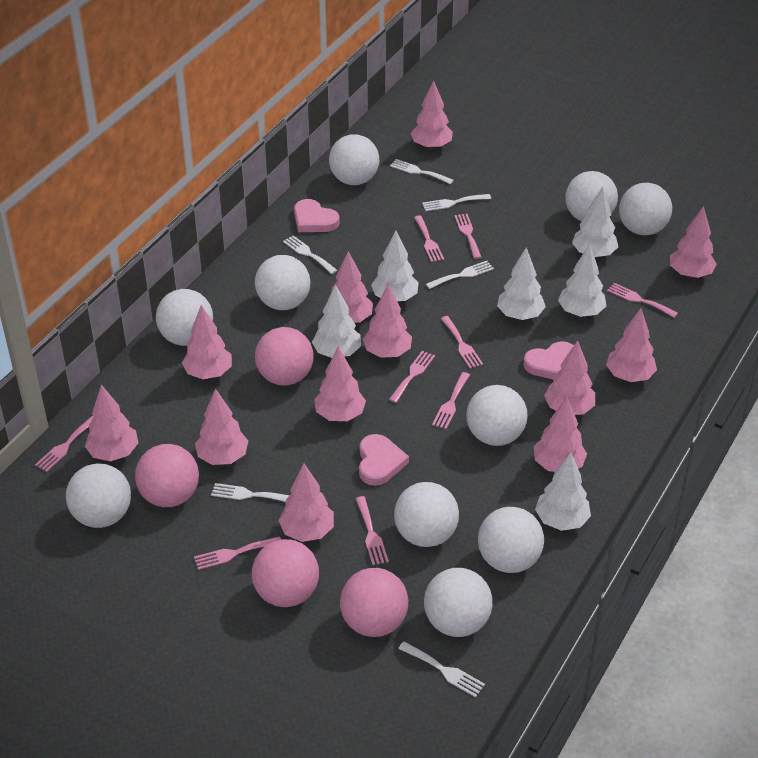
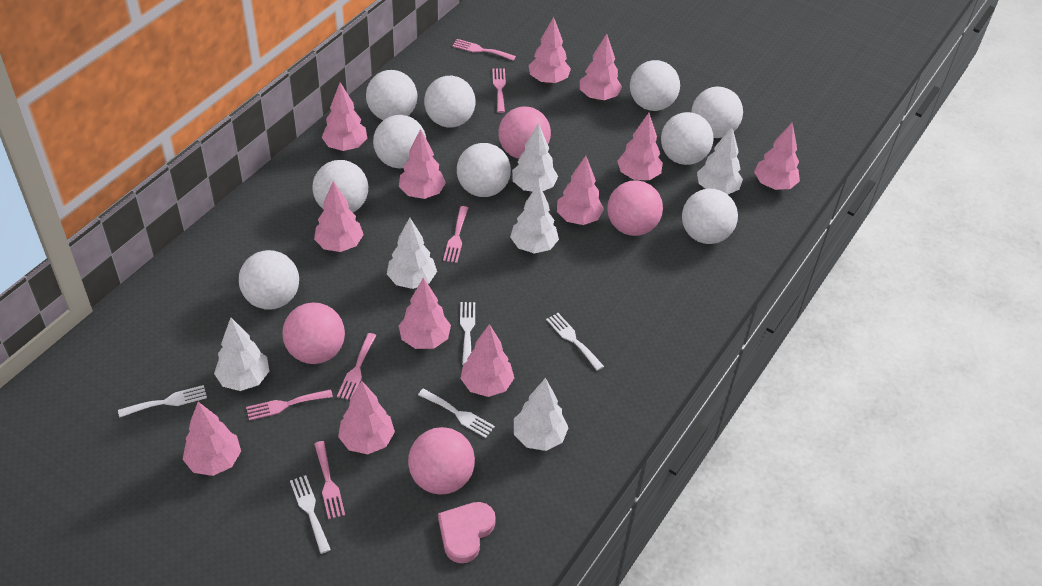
pink fork: 9 -> 6
pink heart: 3 -> 1
white fork: 6 -> 5

